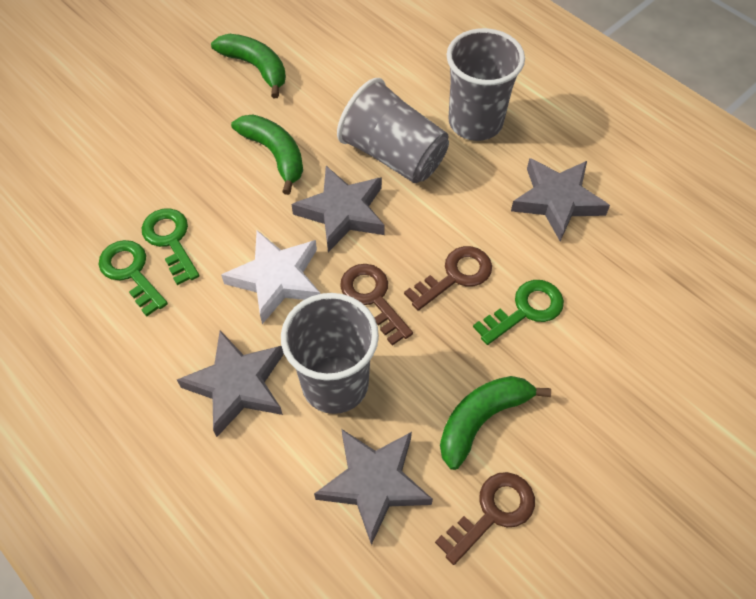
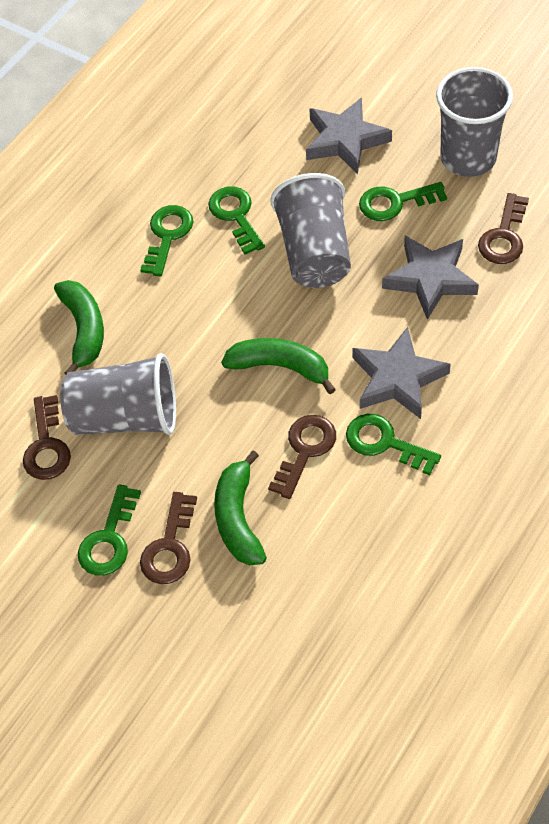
brown key: 3 -> 4
green key: 3 -> 5
grey star: 4 -> 3
white star: 1 -> 0

